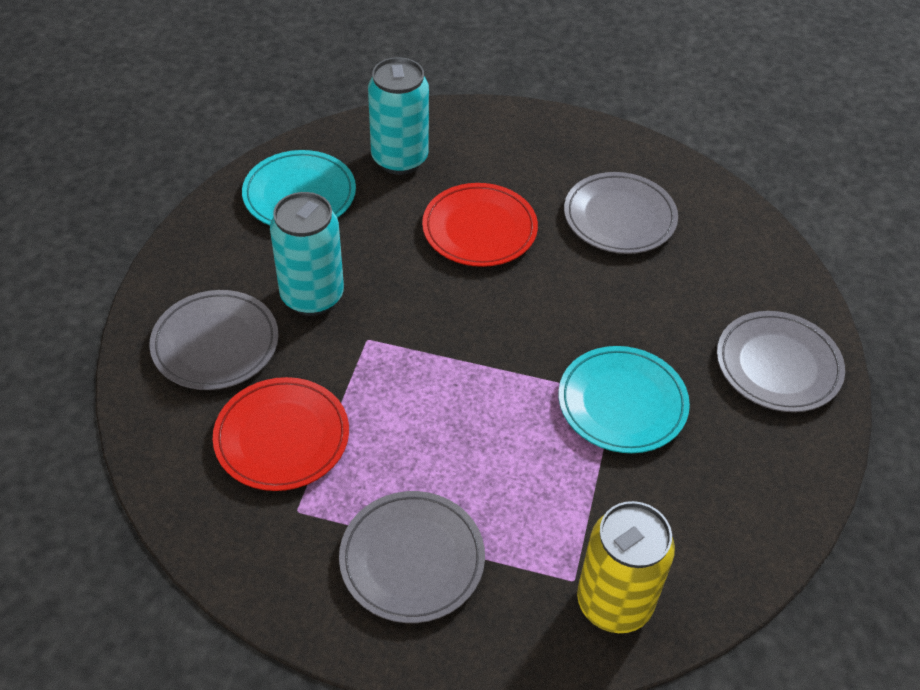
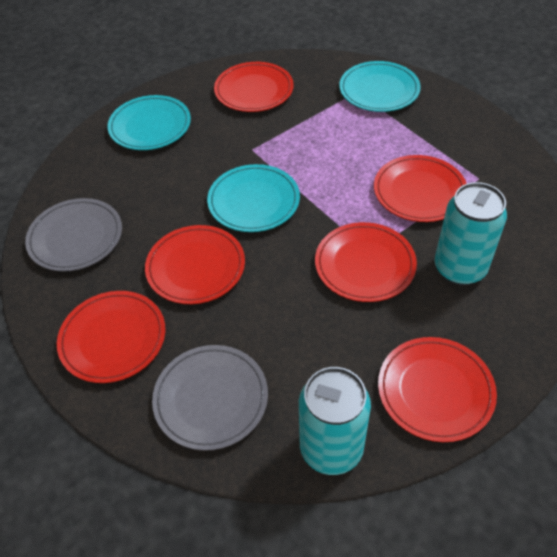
grey plate: 4 -> 2
red plate: 2 -> 6
turquoise plate: 2 -> 3
yellow can: 1 -> 0

